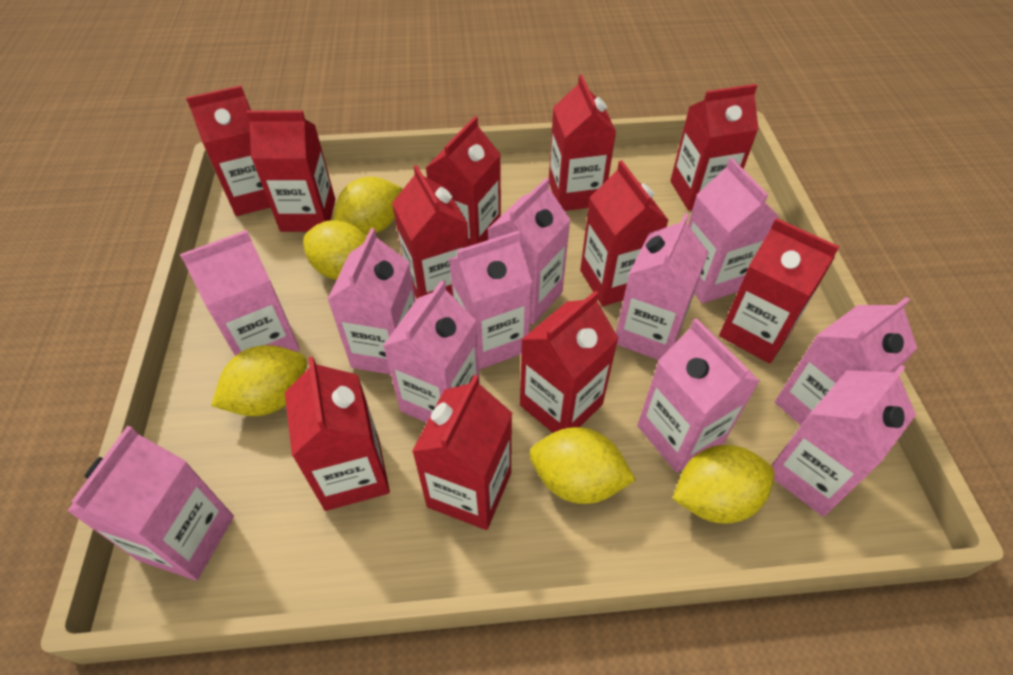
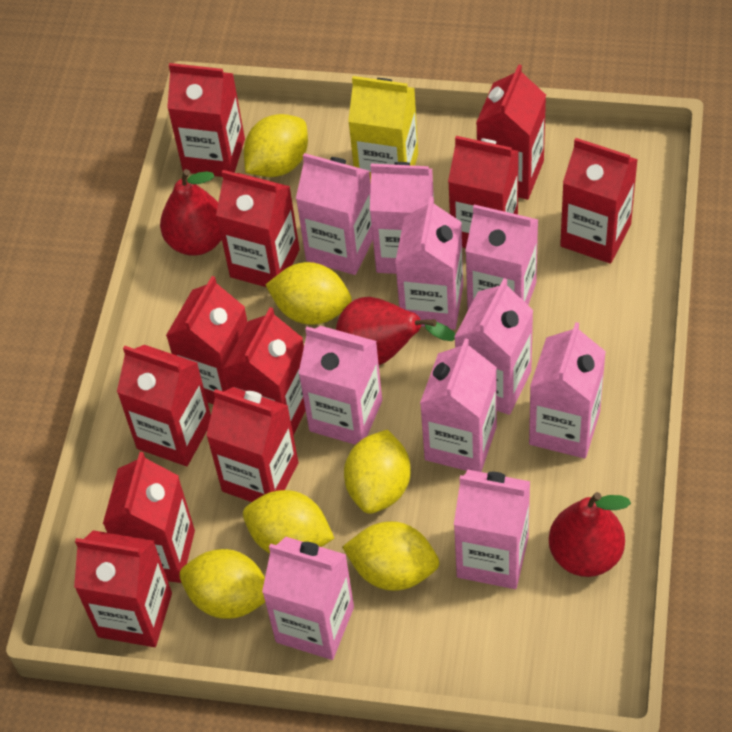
pink carton: 11 -> 10
red pear: 0 -> 3
yellow carton: 0 -> 1
yellow lemon: 5 -> 6

